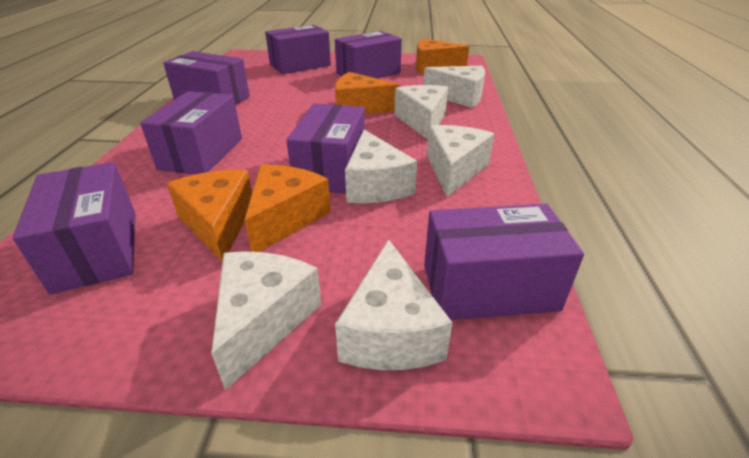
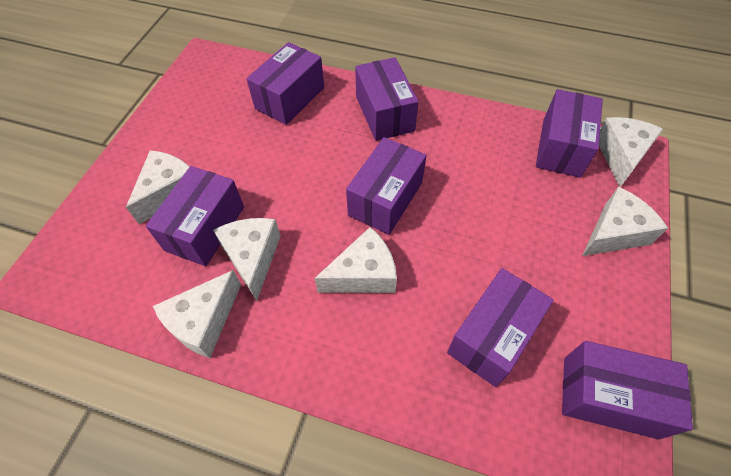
orange cheese: 4 -> 0

